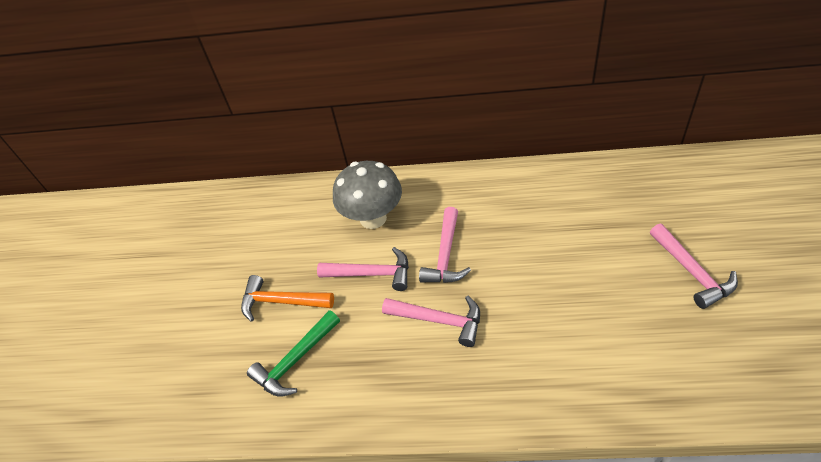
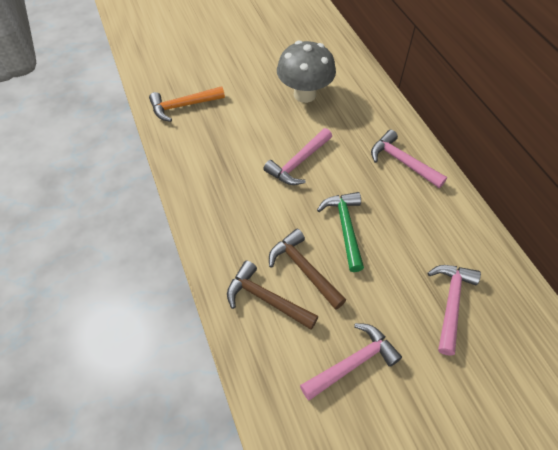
brown hammer: 0 -> 2

